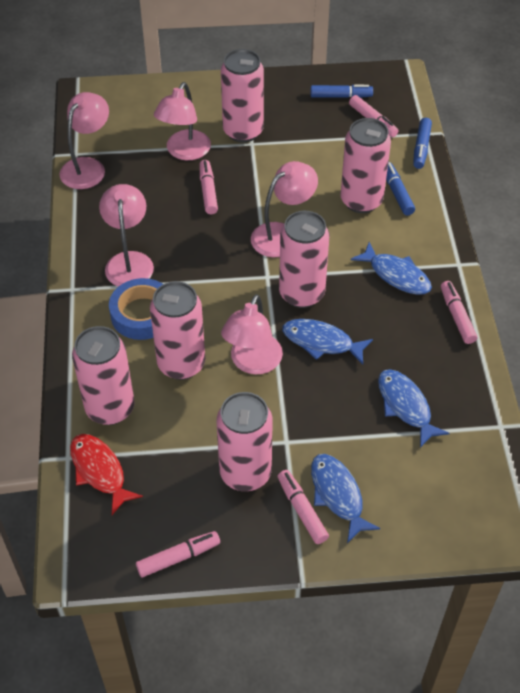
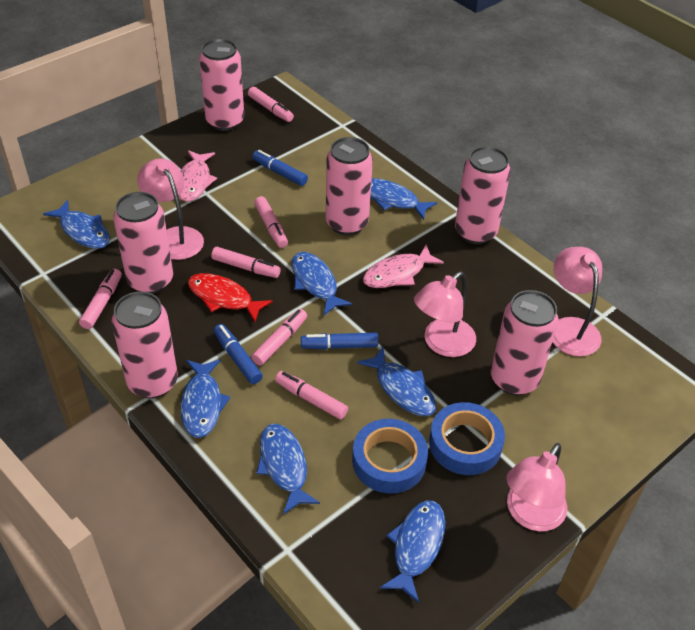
blue fish: 4 -> 7
blue tape: 1 -> 2
pink fish: 0 -> 2
pink lamp: 5 -> 4
pink marker: 5 -> 6

